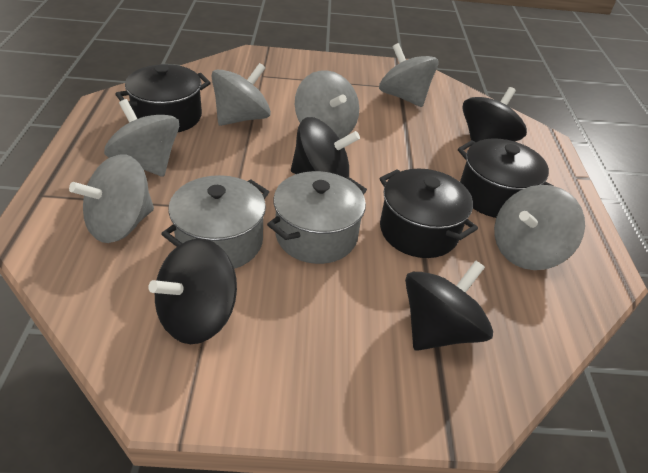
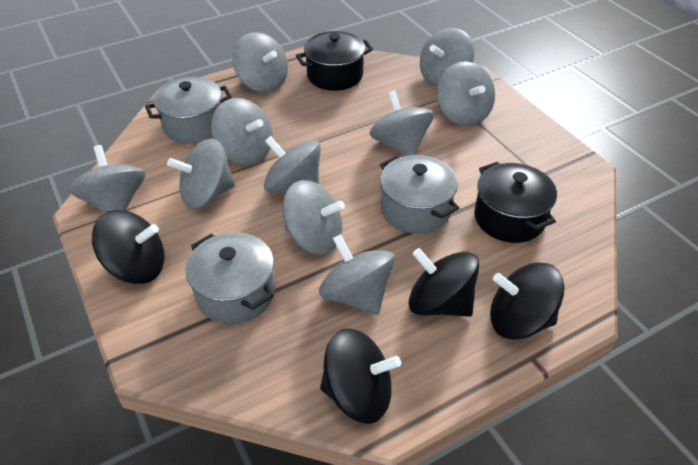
black pot: 3 -> 2
grey pot: 2 -> 3
grey spinning top: 6 -> 10

